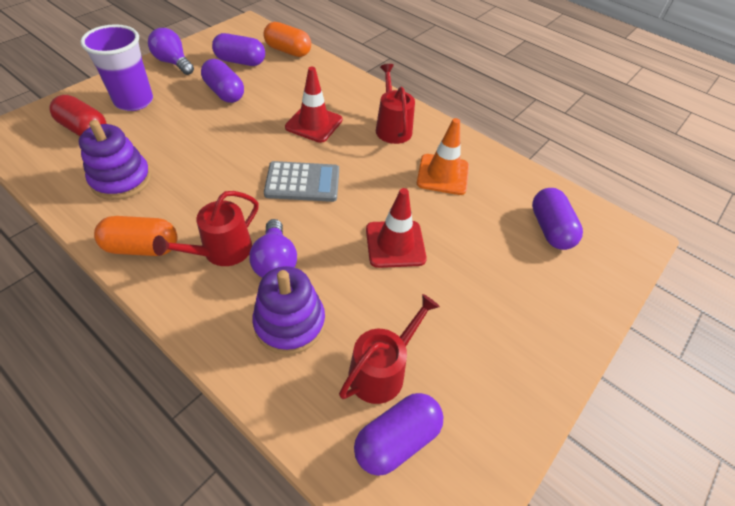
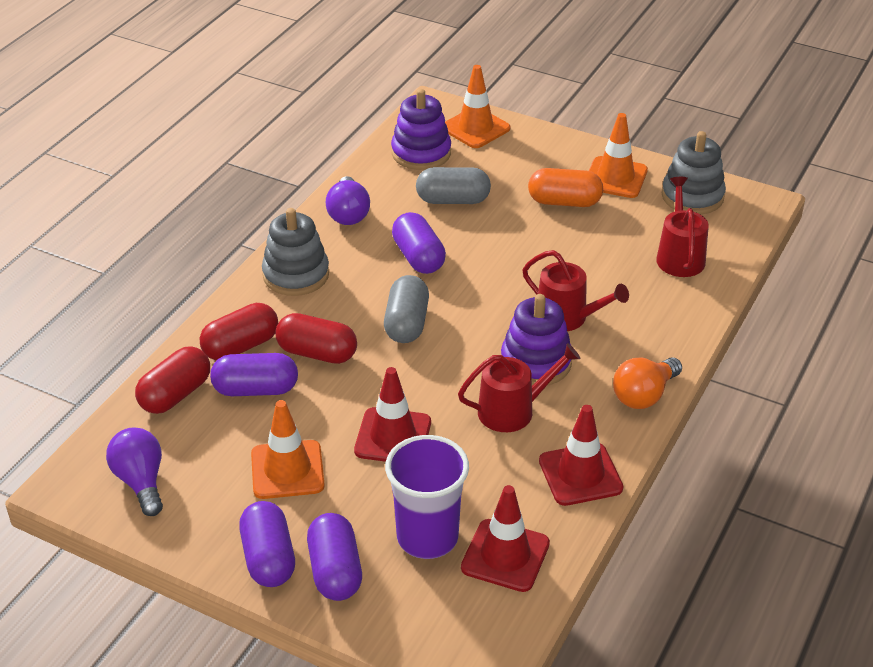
grey calculator: 1 -> 0
grey capsule: 0 -> 2
grey stacking toy: 0 -> 2
orange capsule: 2 -> 1
orange light bulb: 0 -> 1
orange traffic cone: 1 -> 3
red capsule: 1 -> 3
red traffic cone: 2 -> 3

